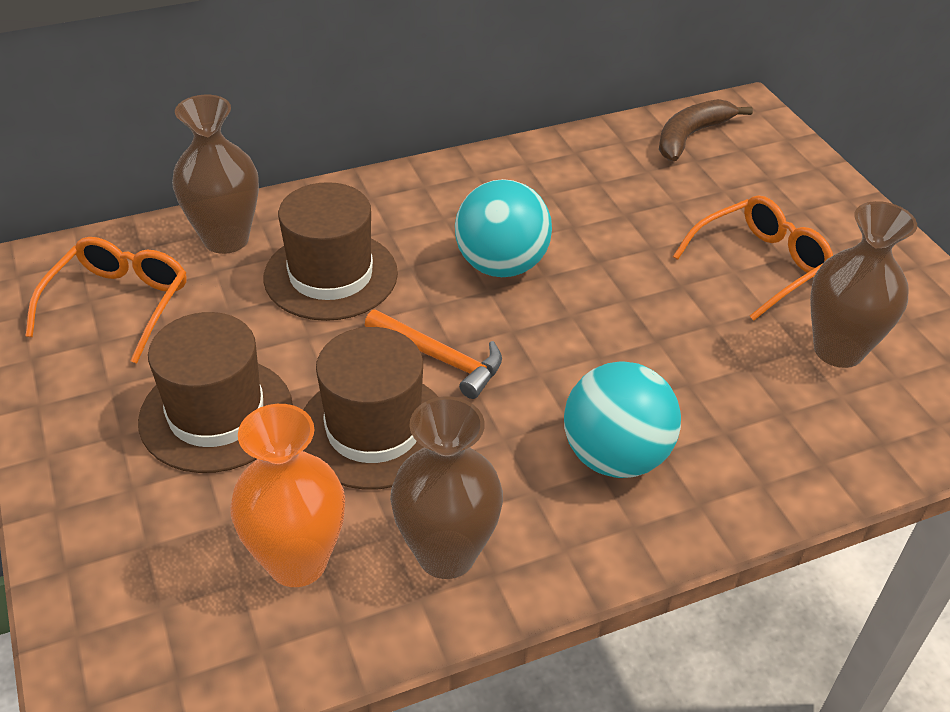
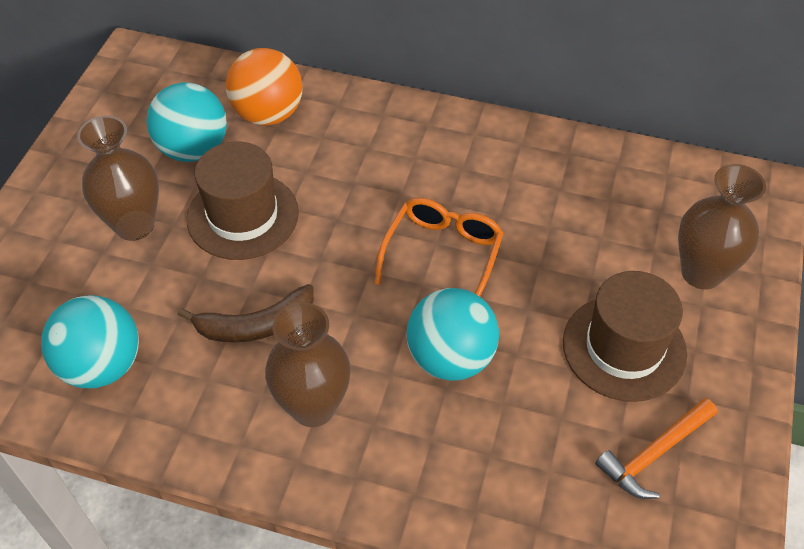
brown hat: 3 -> 2
orange ball: 0 -> 1
orange glasses: 2 -> 1
orange vase: 1 -> 0
turquoise ball: 2 -> 3

